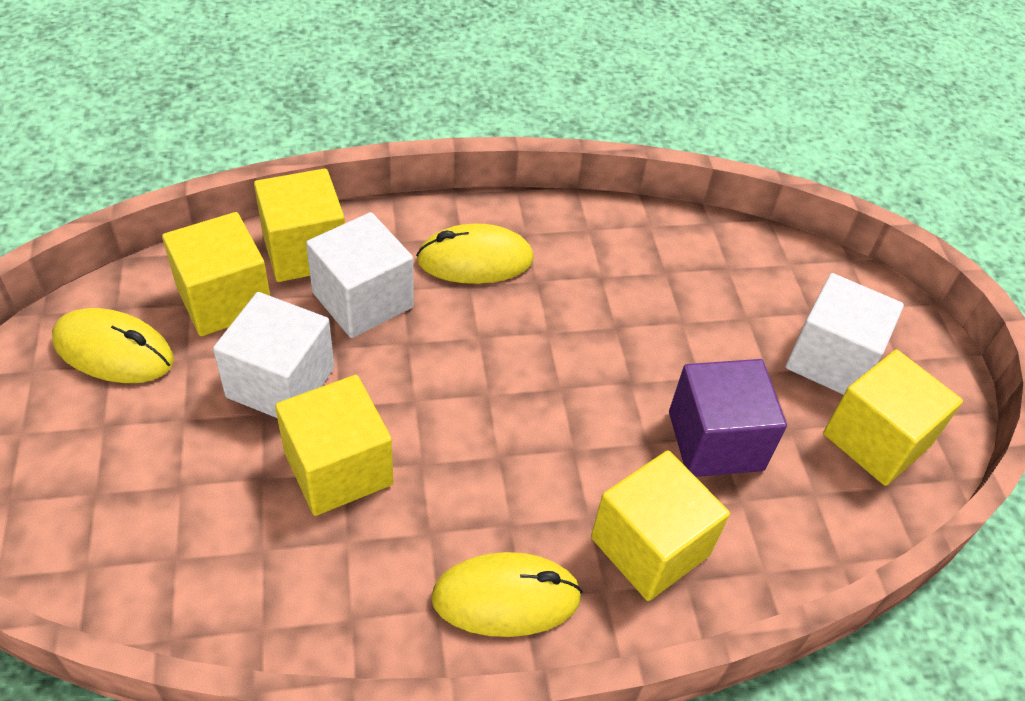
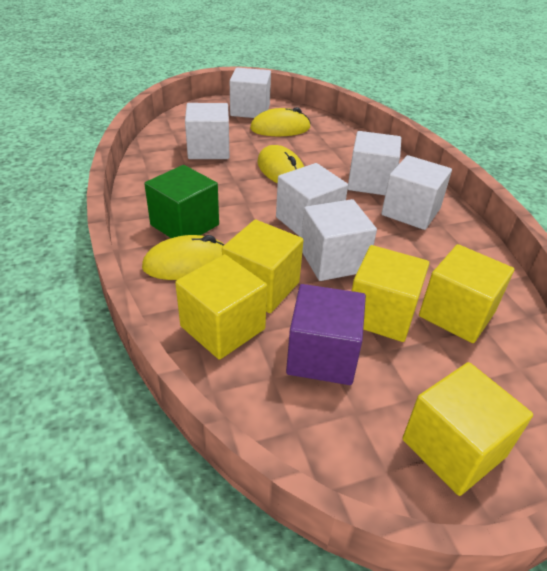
green cube: 0 -> 1
white cube: 3 -> 6

